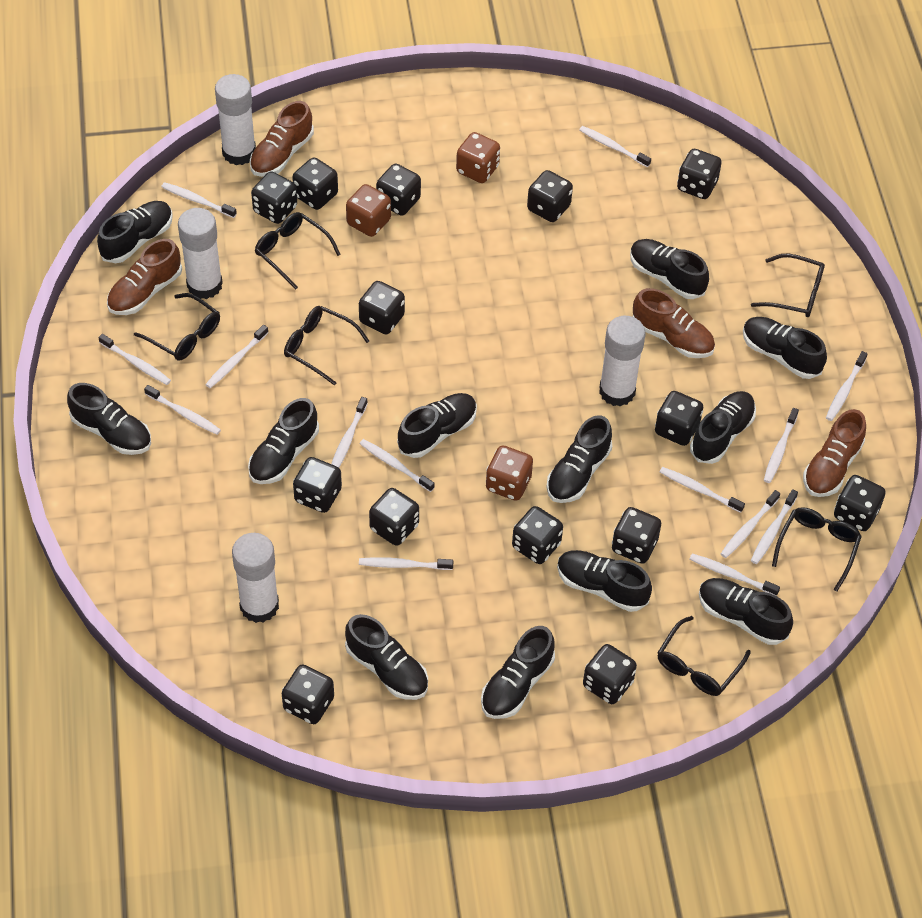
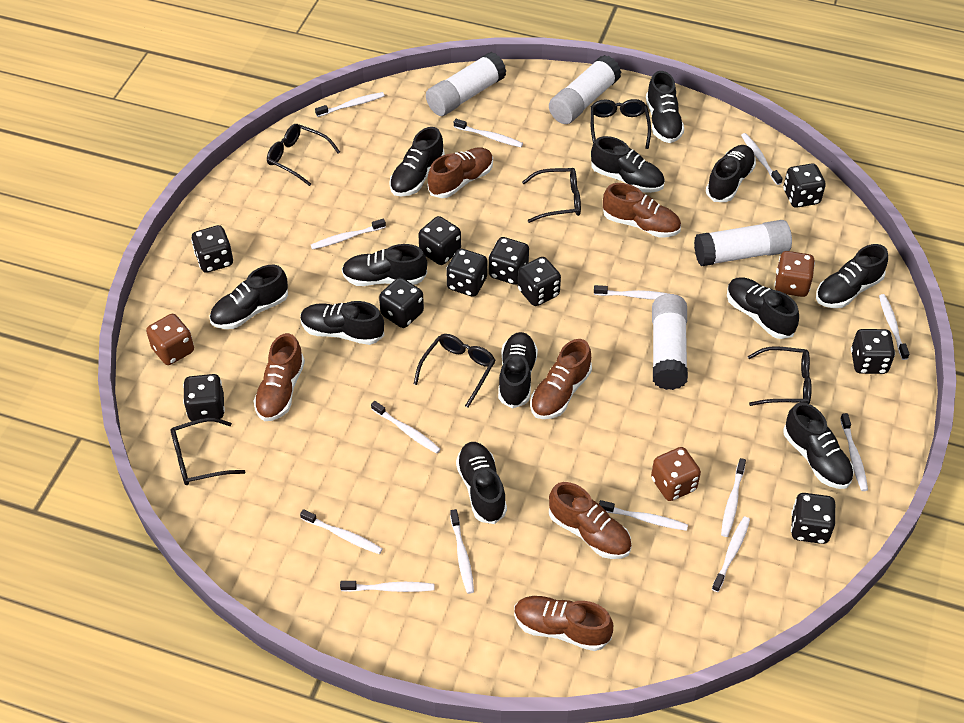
black dice: 14 -> 10
brown shoe: 4 -> 6

